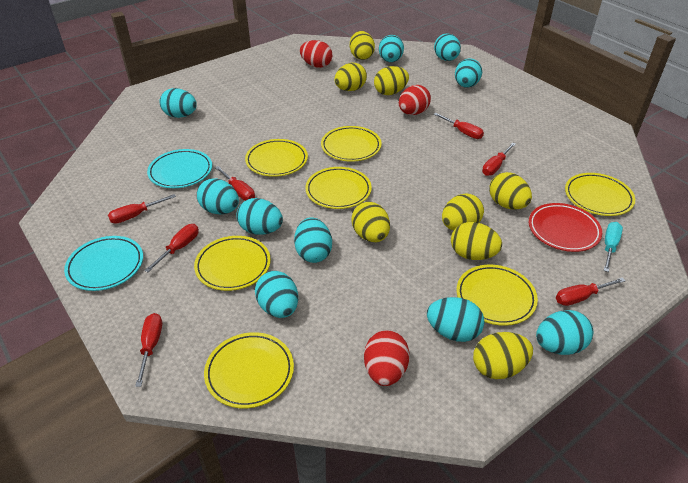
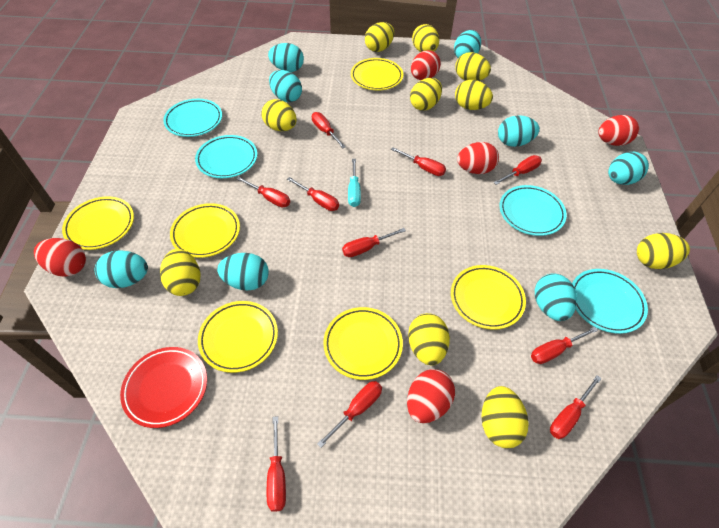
red egg: 3 -> 5
red screwdriver: 7 -> 10
turquoise egg: 10 -> 8
turquoise plate: 2 -> 4
yellow egg: 8 -> 10
yellow plate: 7 -> 6

